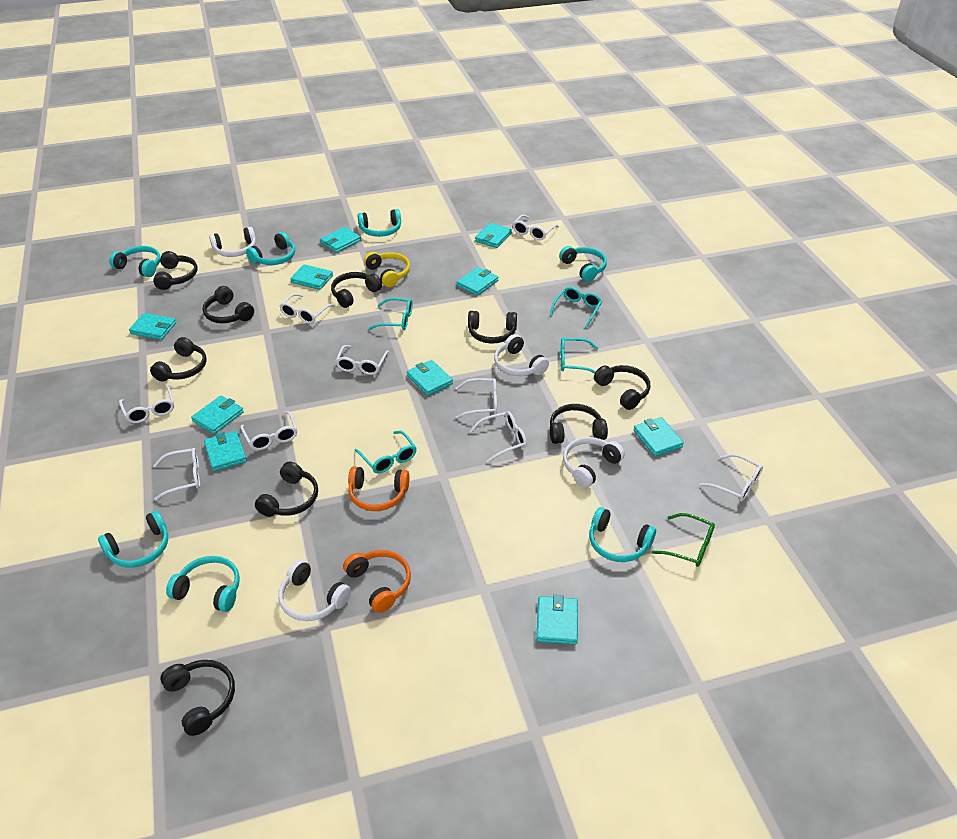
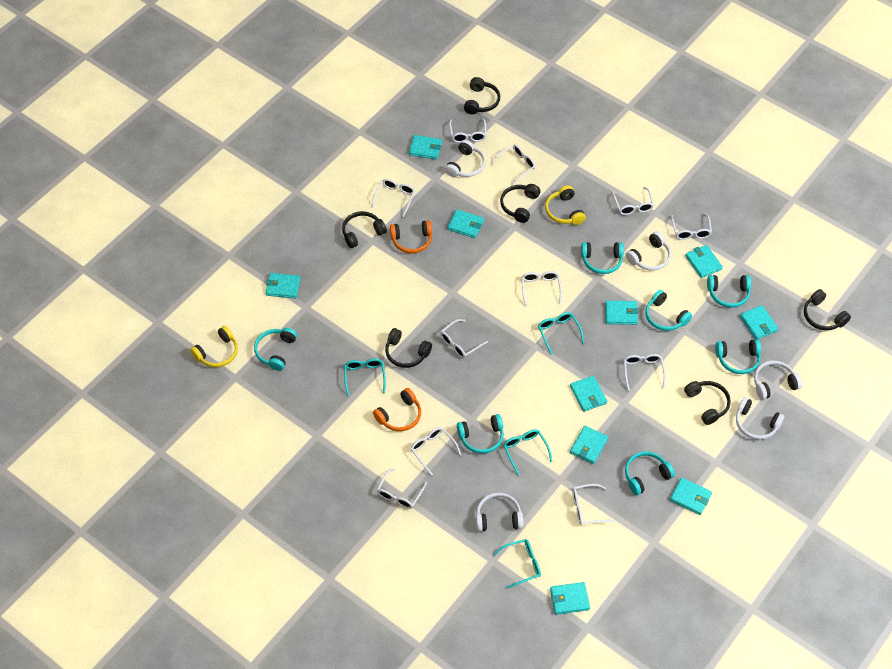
black headphones: 9 -> 6
green glasses: 1 -> 0
white glasses: 9 -> 11
white headphones: 4 -> 5
yellow headphones: 1 -> 2

